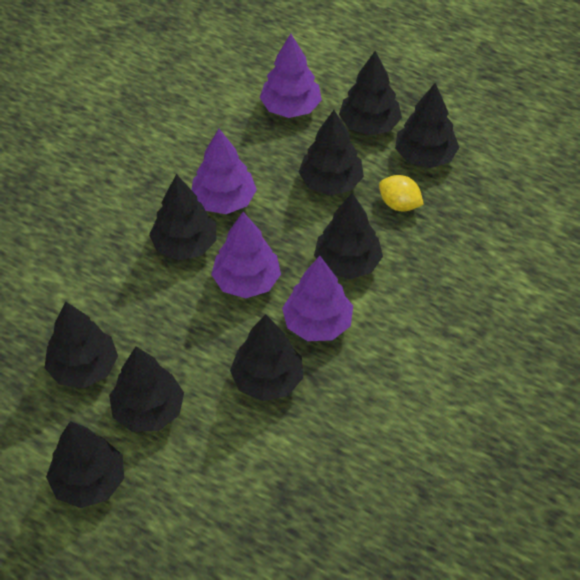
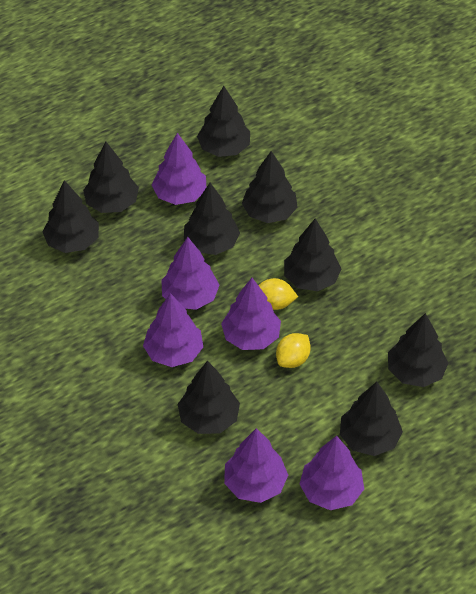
purple tree: 4 -> 6
yellow lemon: 1 -> 2

